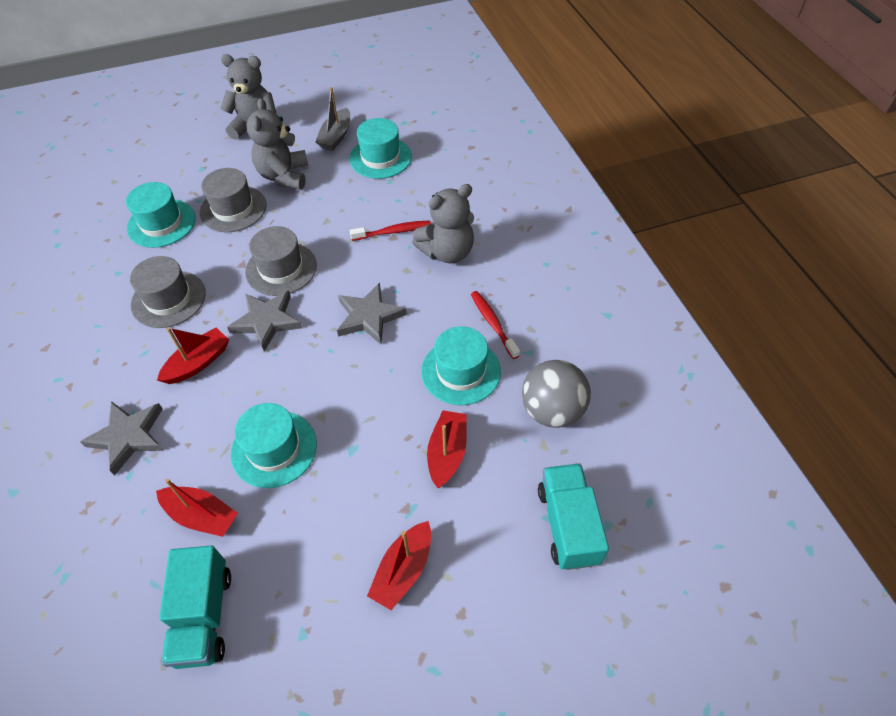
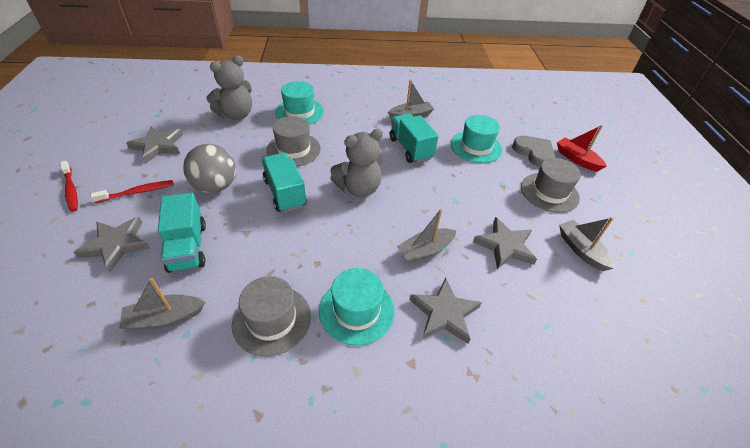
grey boat: 1 -> 4
grey heart: 0 -> 1
grey star: 3 -> 4
grey teddy bear: 3 -> 2
red boat: 4 -> 1
turquoise hat: 4 -> 3
turquoise truck: 2 -> 3

